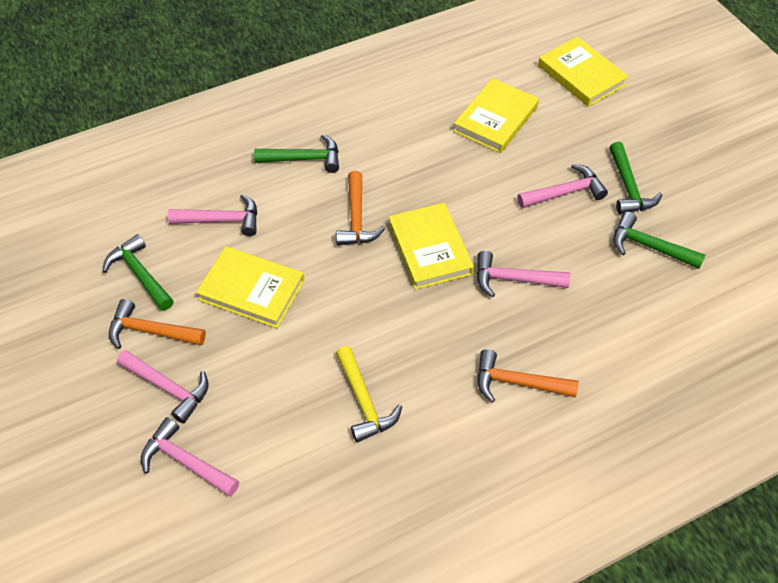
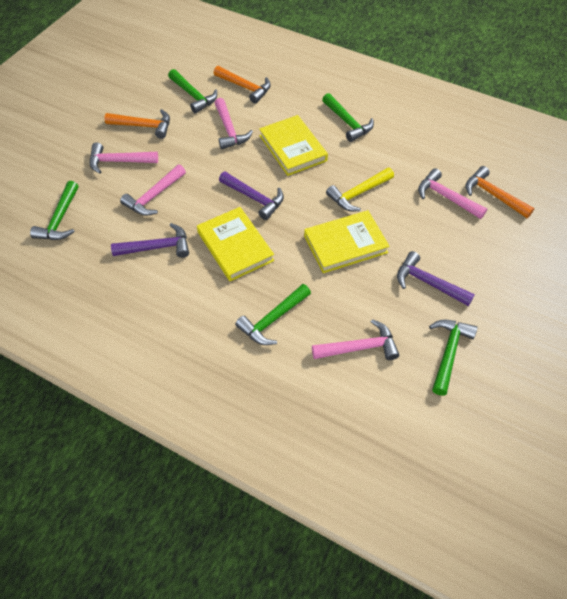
green hammer: 4 -> 5
purple hammer: 0 -> 3
yellow book: 4 -> 3

